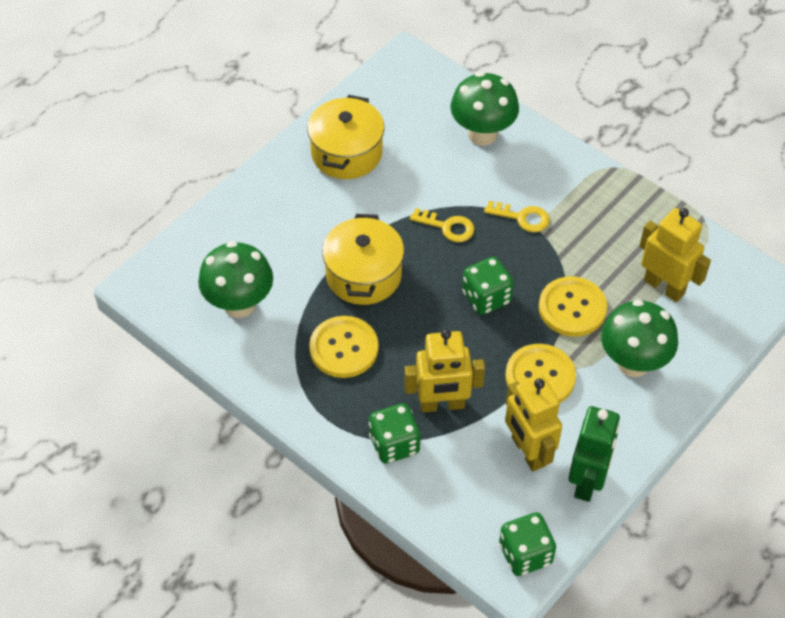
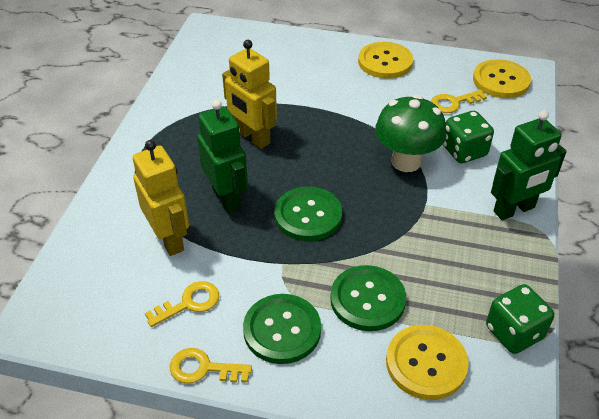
green button: 0 -> 3
green dice: 3 -> 2
green mushroom: 3 -> 1
green robot: 1 -> 2
yellow key: 2 -> 3
yellow pot: 2 -> 0
yellow robot: 3 -> 2

